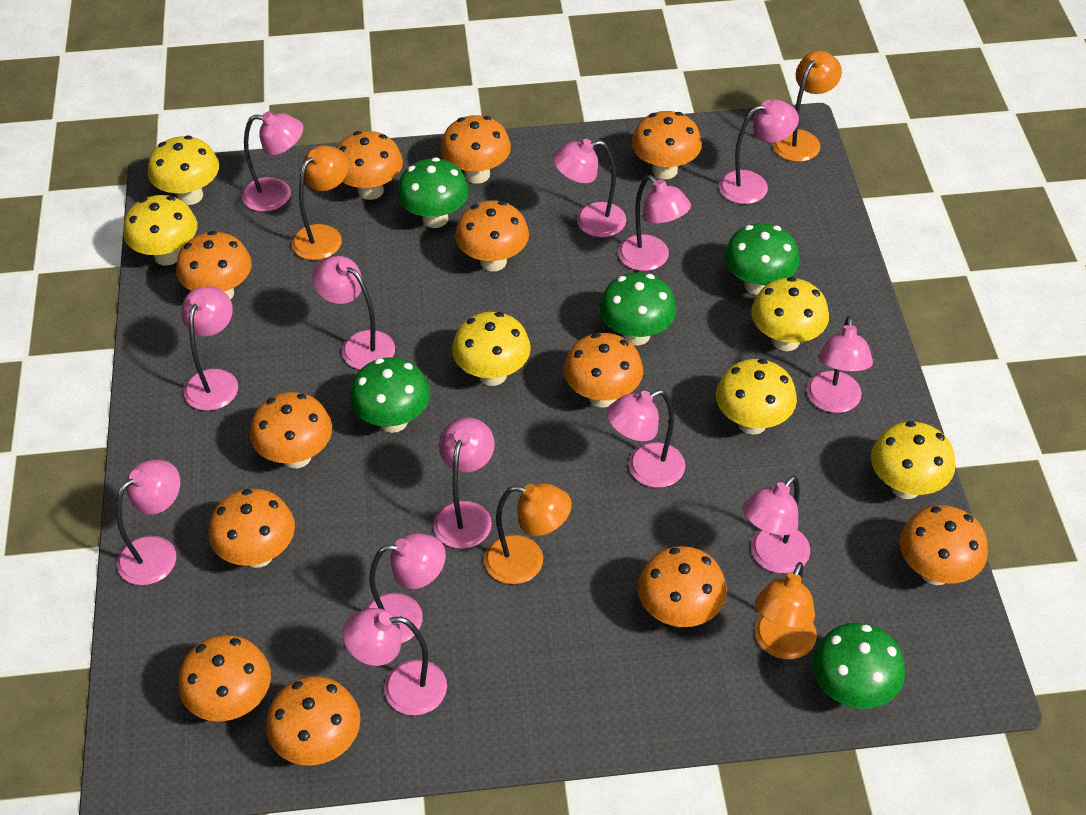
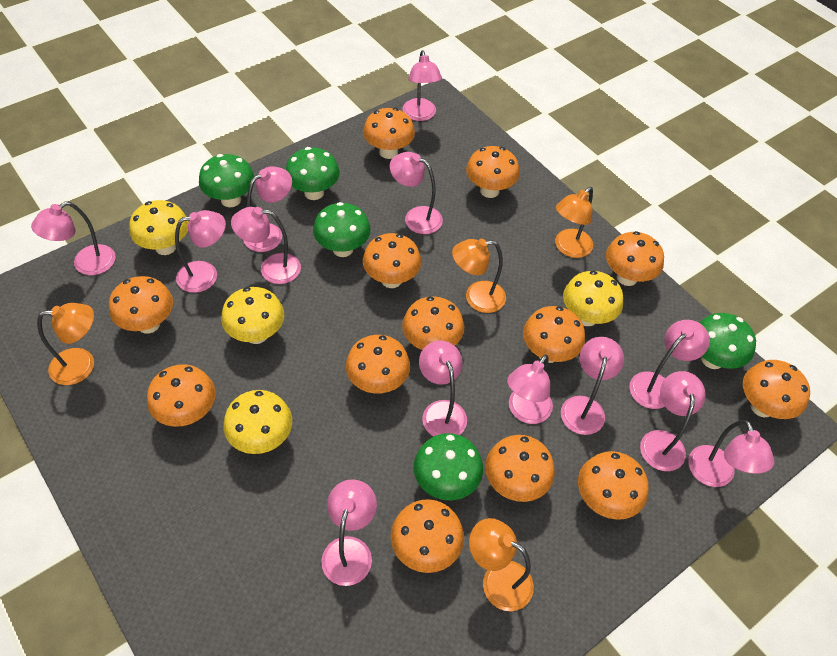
orange mushroom: 12 -> 13
yellow mushroom: 6 -> 4

